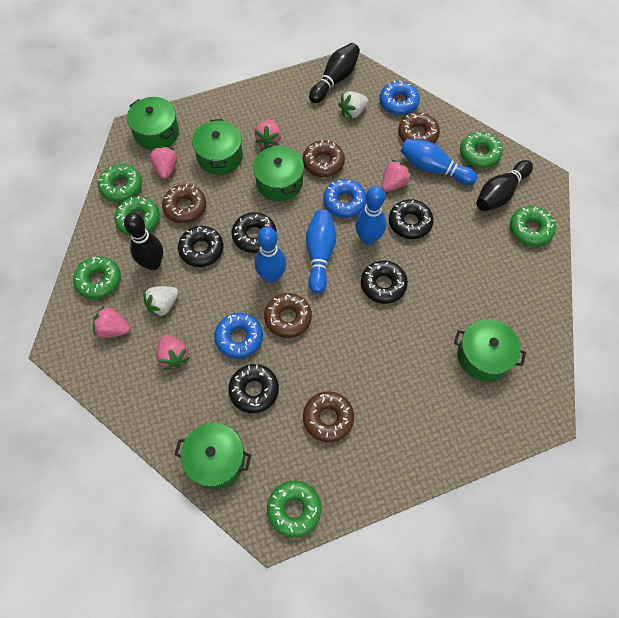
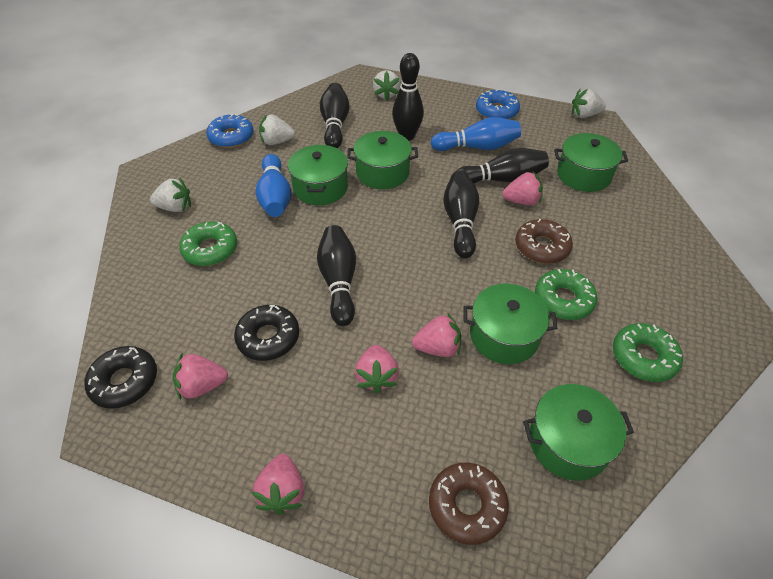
black bowling pin: 3 -> 5
black donut: 5 -> 2
blue bowling pin: 4 -> 2
blue donut: 3 -> 2
brown donut: 5 -> 2
green donut: 6 -> 3
white strawberry: 2 -> 4

